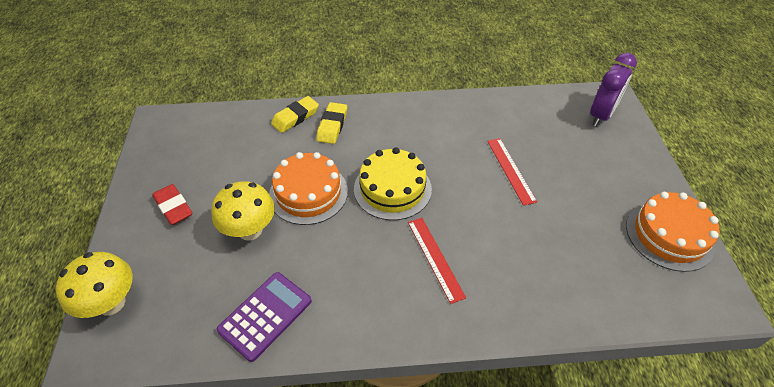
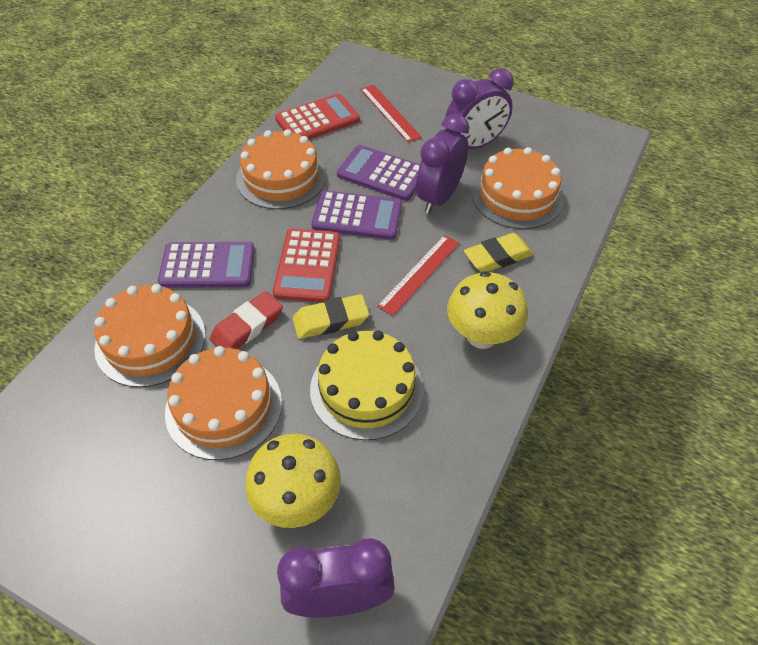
orange cake: 2 -> 4
purple calculator: 1 -> 3
purple clock: 1 -> 3
red calculator: 0 -> 2

